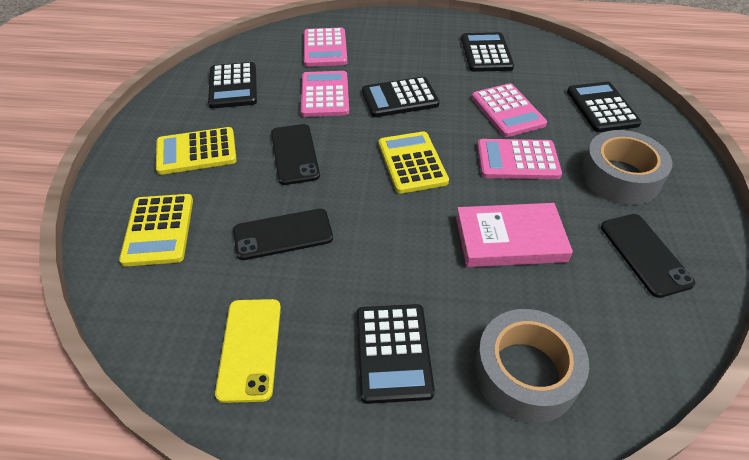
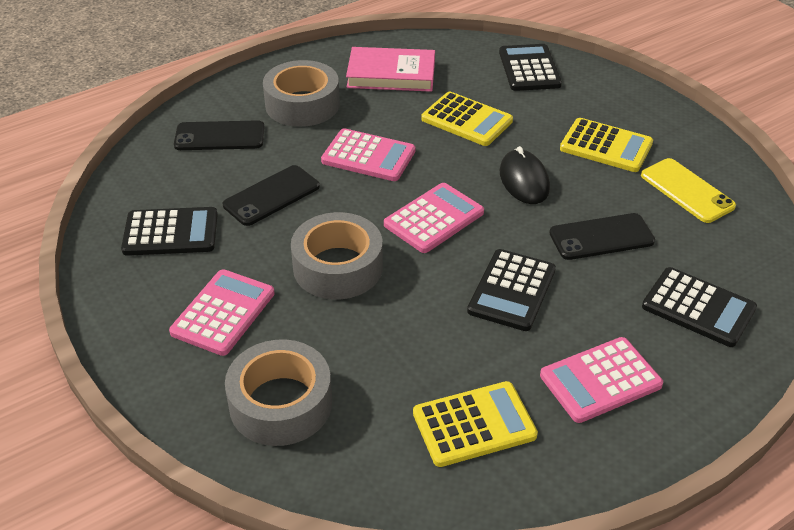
black calculator: 5 -> 4
black mouse: 0 -> 1
grey tape: 2 -> 3

